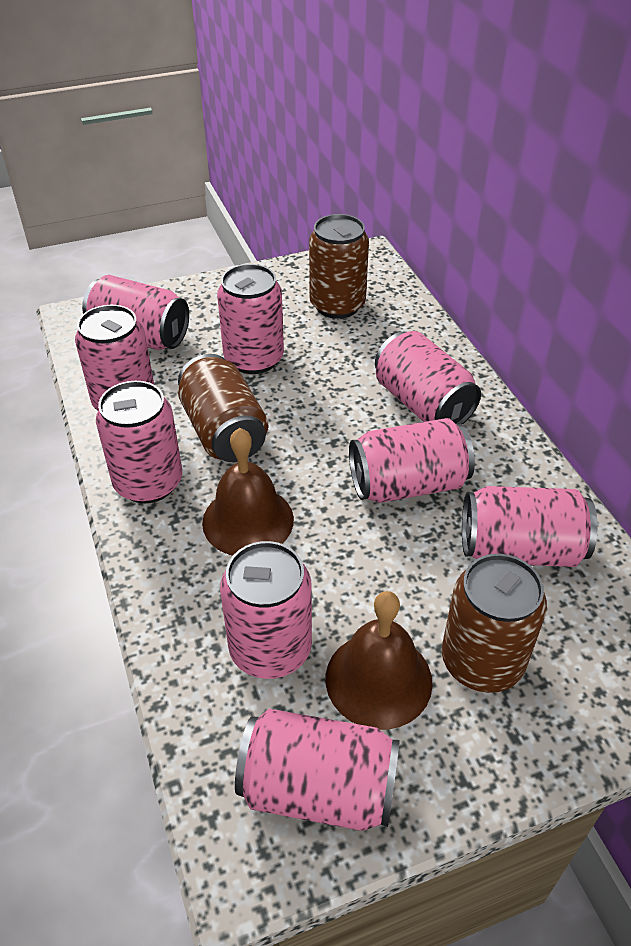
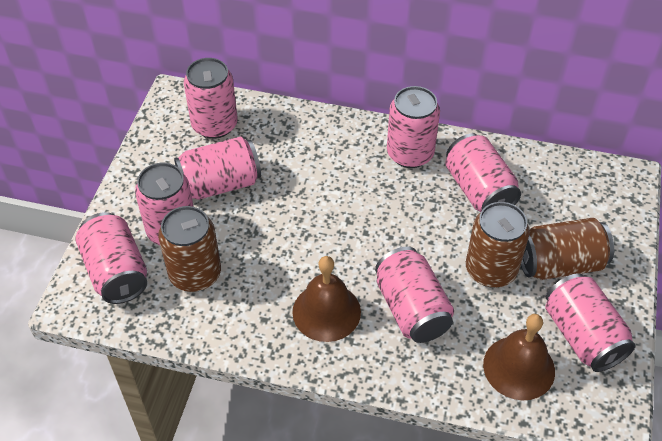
pink can: 9 -> 8

